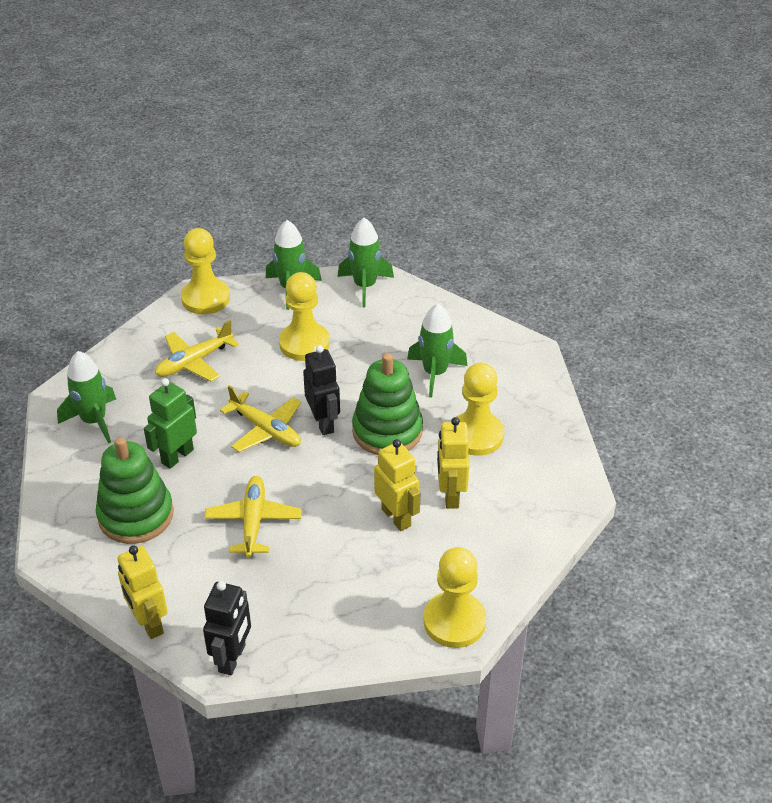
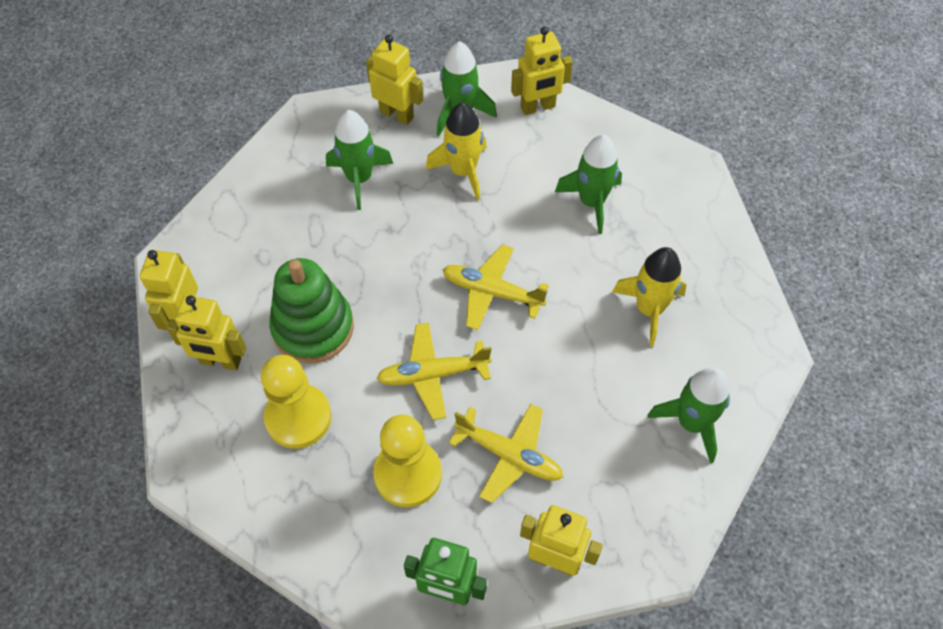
black robot: 2 -> 0
green stacking toy: 2 -> 1
yellow pawn: 4 -> 2
yellow robot: 3 -> 5
yellow rocket: 0 -> 2

